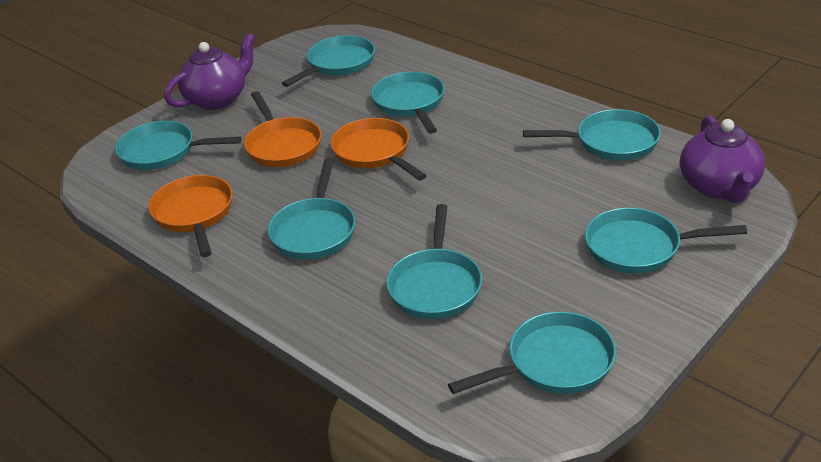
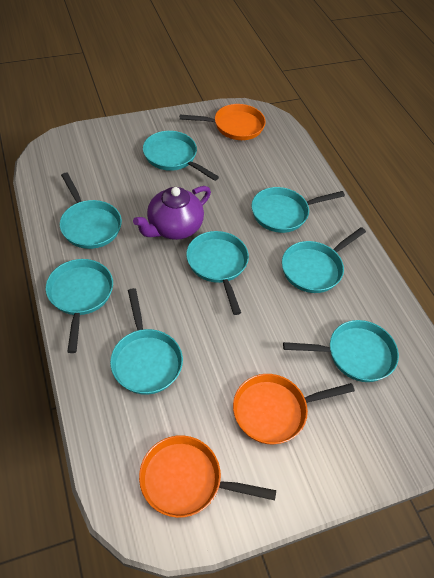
purple teapot: 2 -> 1

